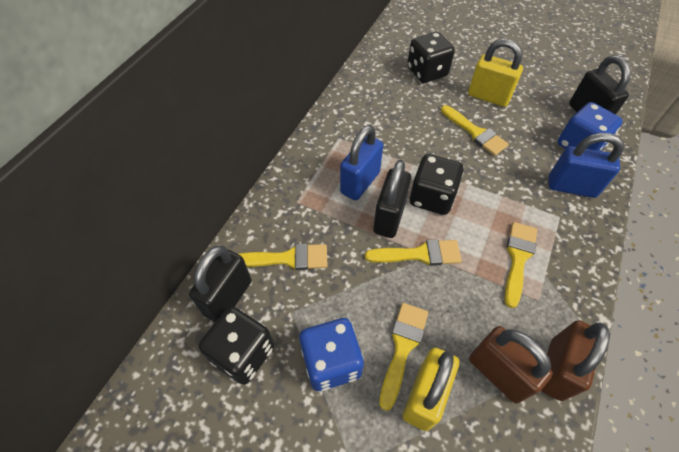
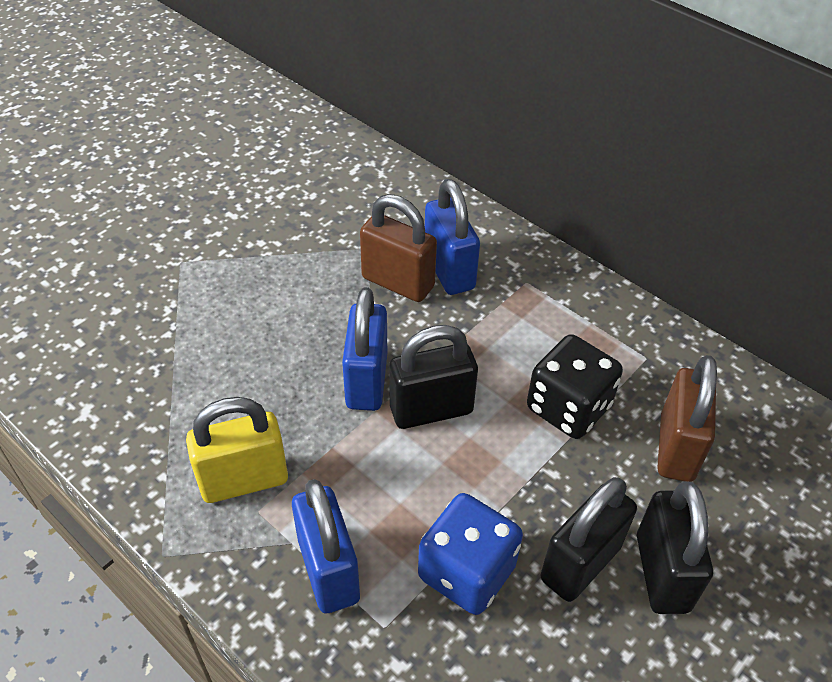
black dice: 3 -> 1
blue dice: 2 -> 1
blue padlock: 2 -> 3
yellow brush: 5 -> 0
yellow padlock: 2 -> 1

